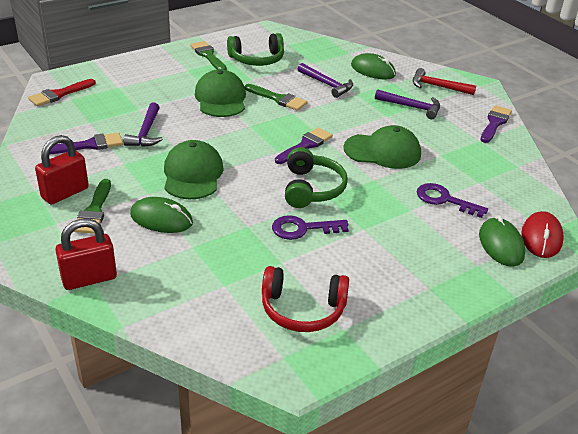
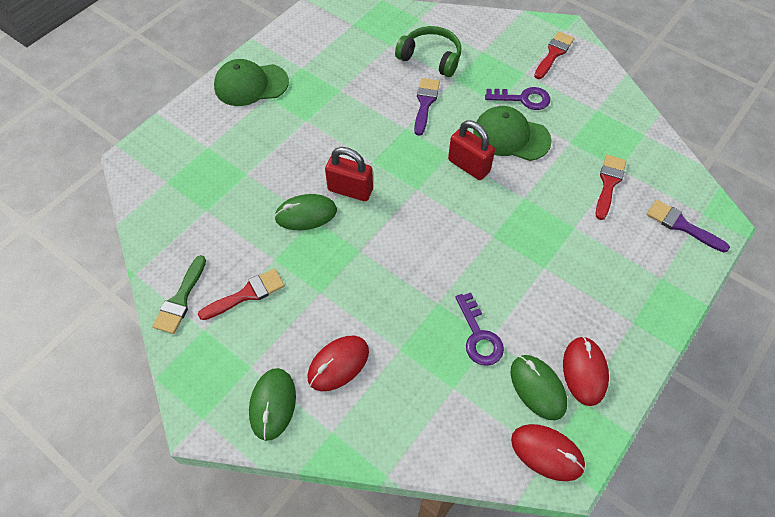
green brush: 3 -> 1
green cap: 3 -> 2
green headphones: 2 -> 1
purple brush: 3 -> 2
purple hammer: 3 -> 0
red brush: 1 -> 3
red hammer: 1 -> 0
red headphones: 1 -> 0
red mouse: 1 -> 3

